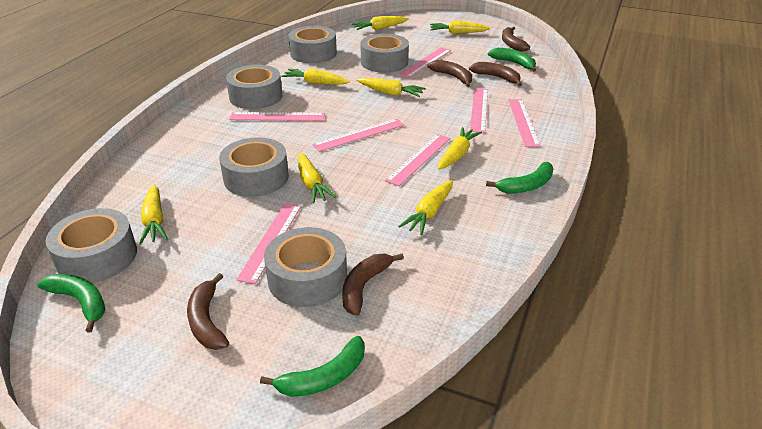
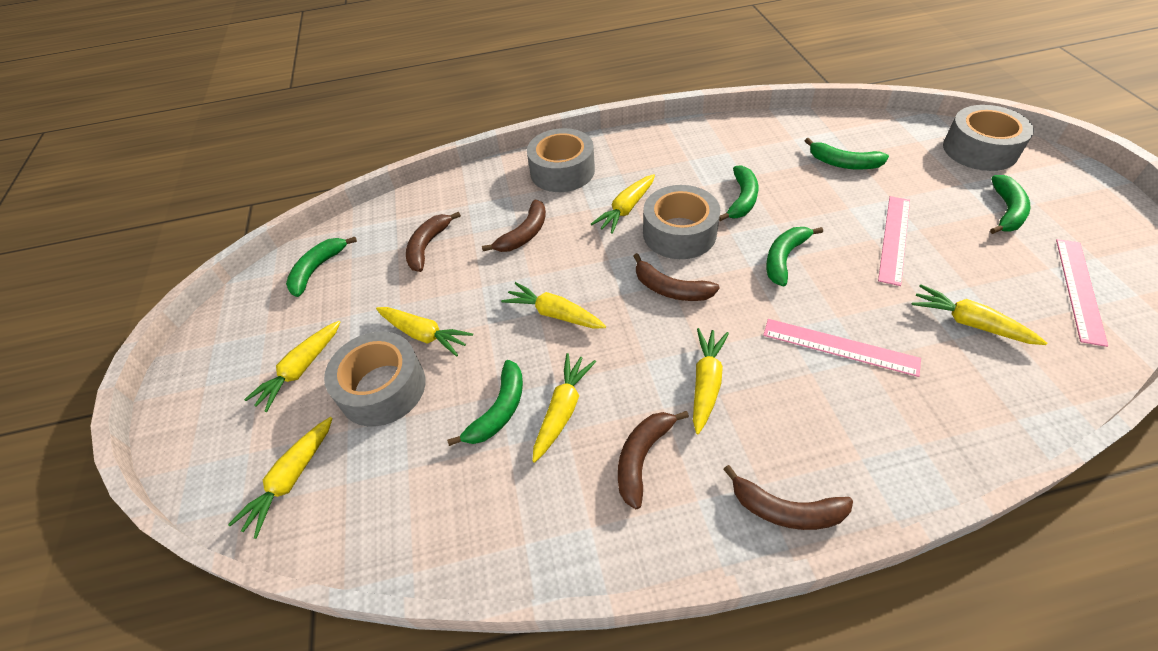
green banana: 4 -> 6
grey tape: 6 -> 4
pink ruler: 7 -> 3

